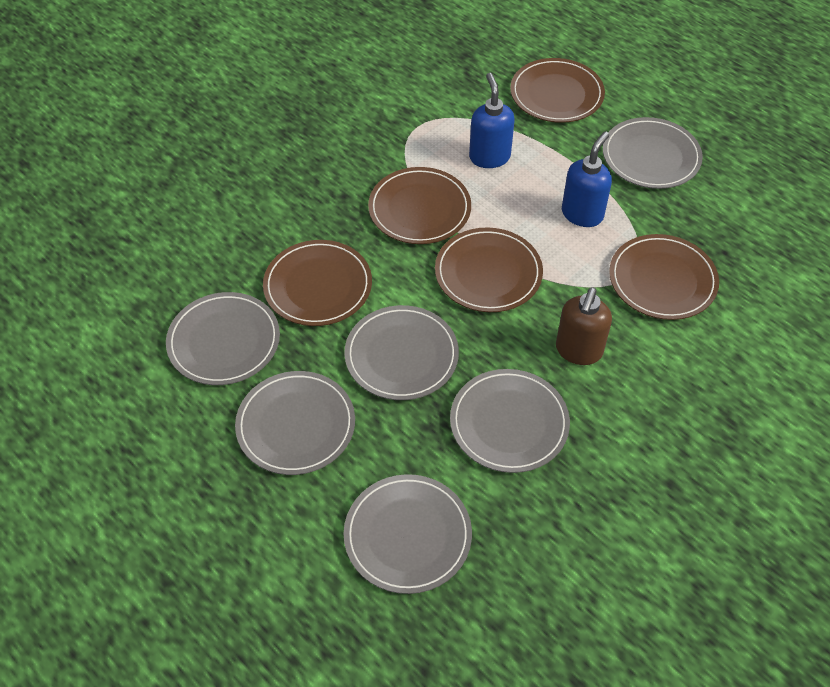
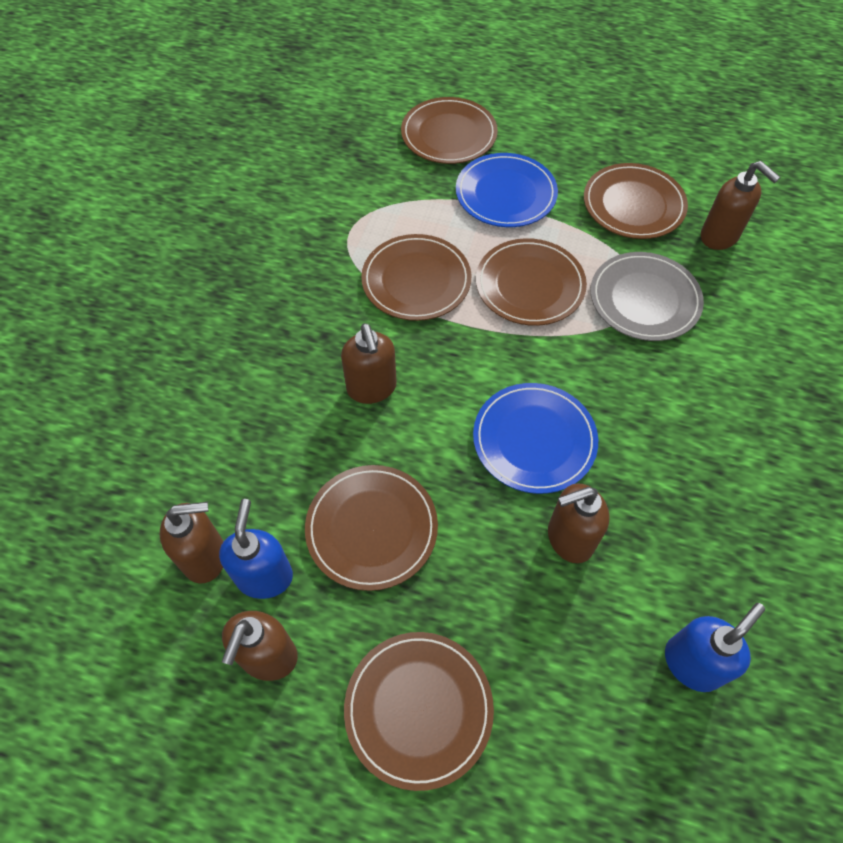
blue plate: 0 -> 2
brown plate: 5 -> 6
brown soap dispenser: 1 -> 5
grey plate: 6 -> 1

